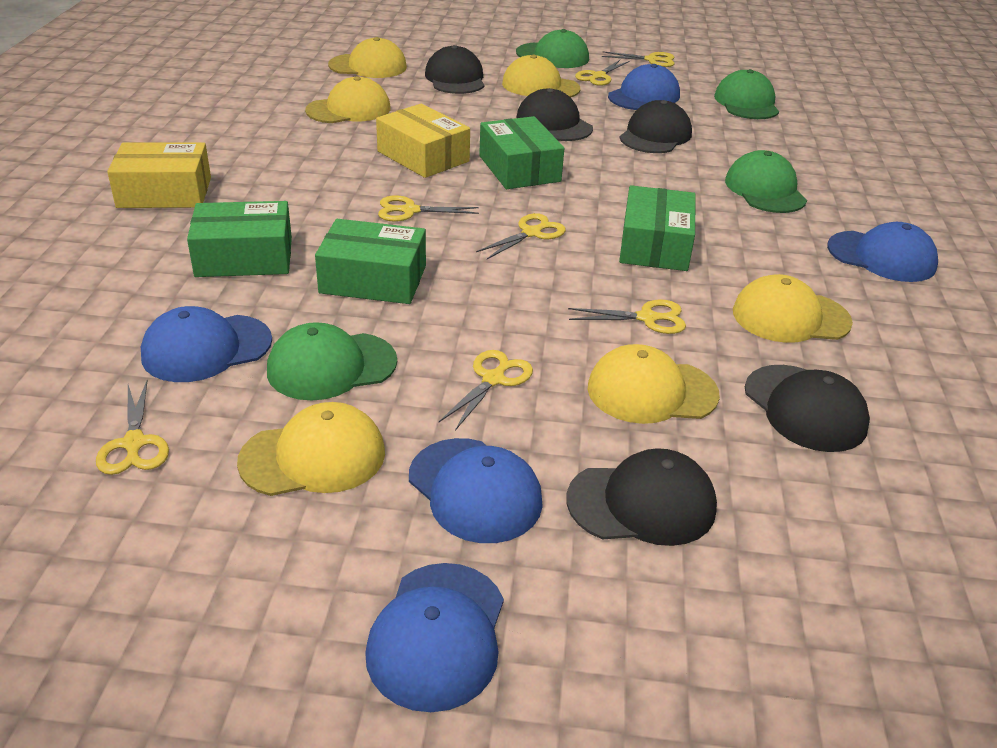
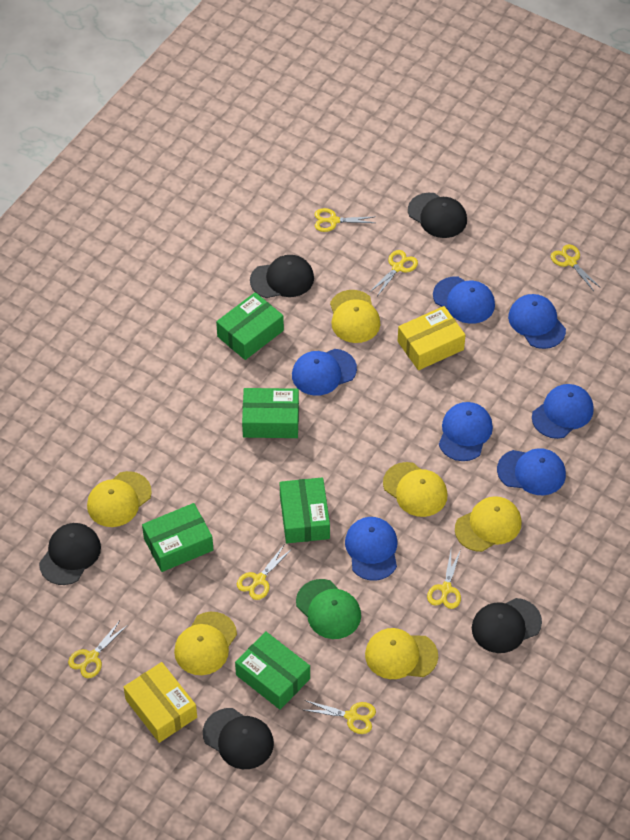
blue cap: 5 -> 7
green box: 4 -> 5
green cap: 4 -> 1

